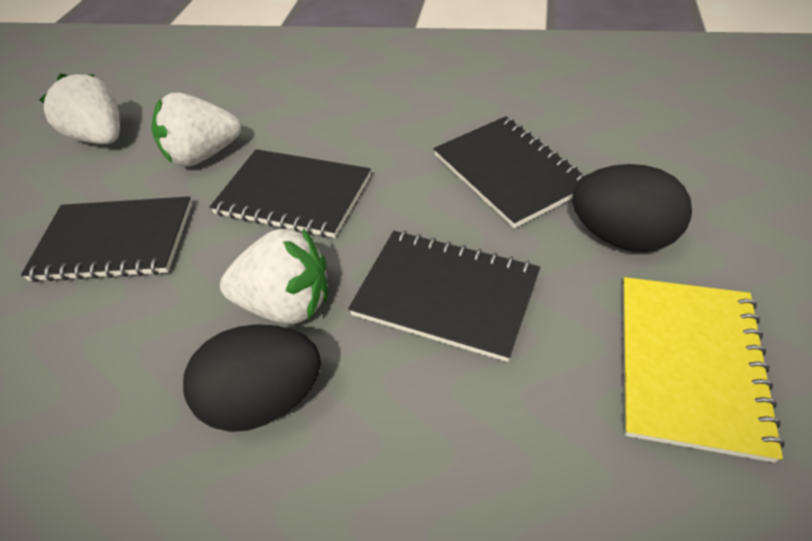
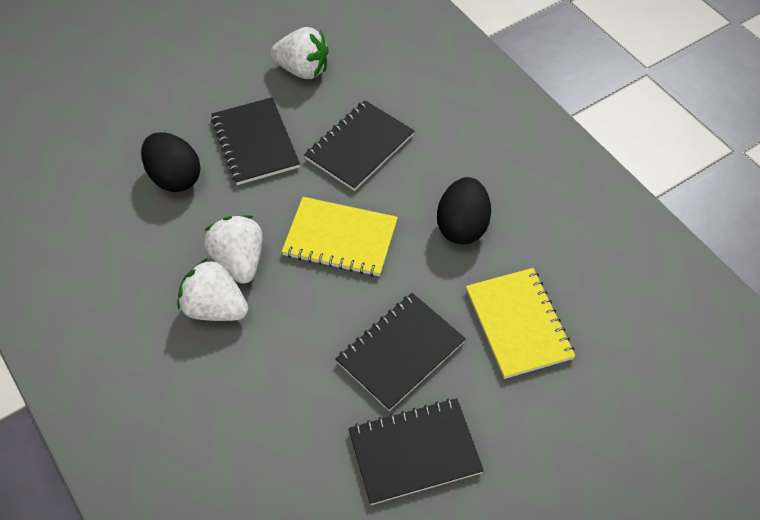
yellow notebook: 1 -> 2

